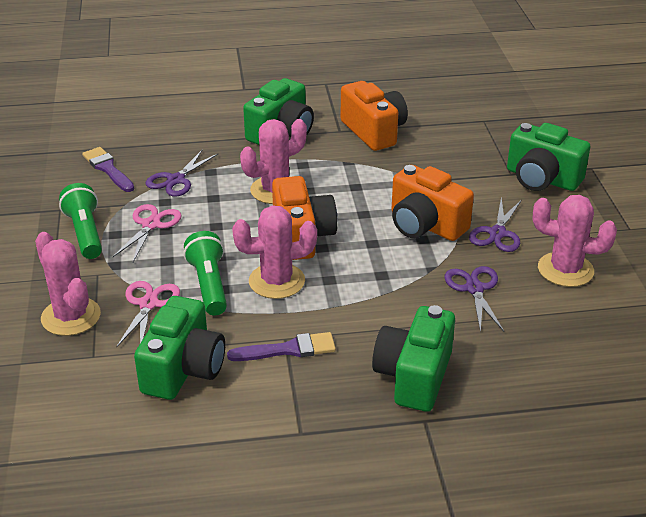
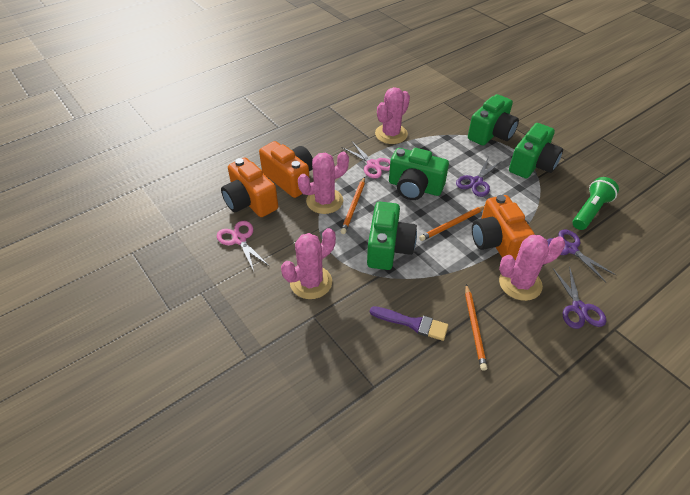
green flashlight: 2 -> 1
orange pencil: 0 -> 3
purple brush: 2 -> 1

